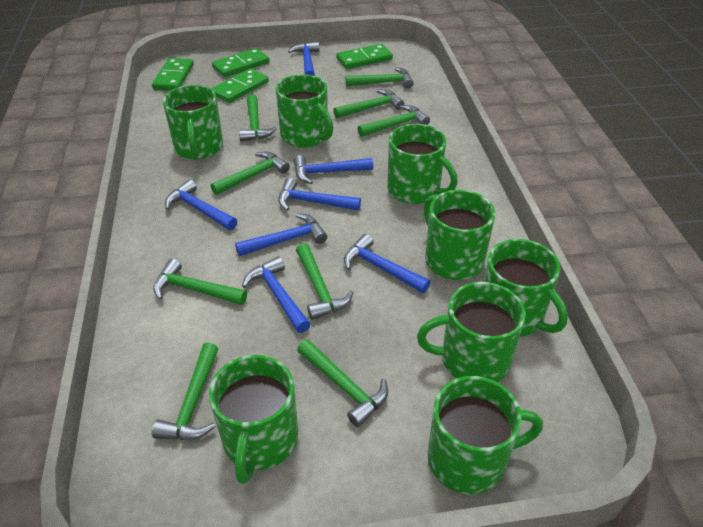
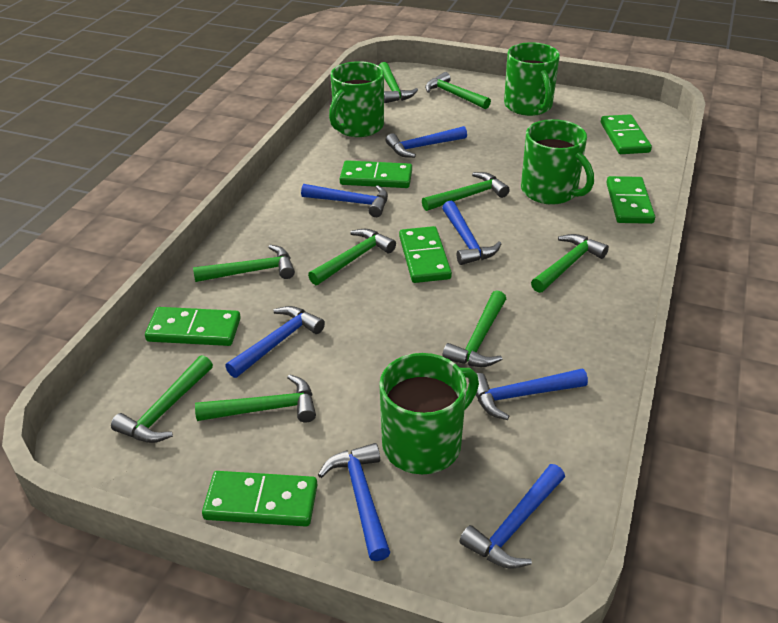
green domino: 4 -> 6
green mug: 8 -> 4

